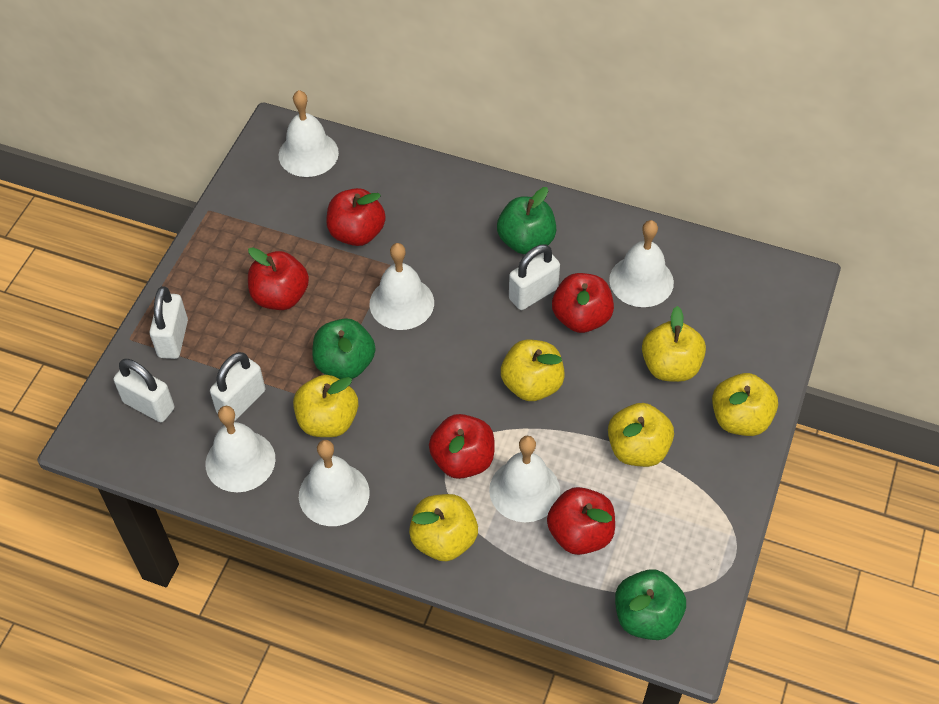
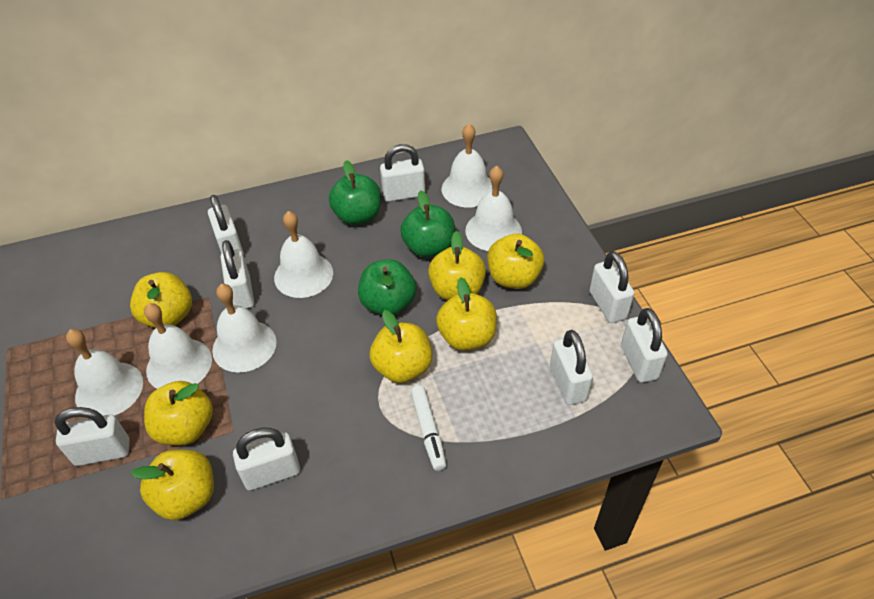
red apple: 5 -> 0
white marker: 0 -> 1
white padlock: 4 -> 8
yellow apple: 6 -> 7

